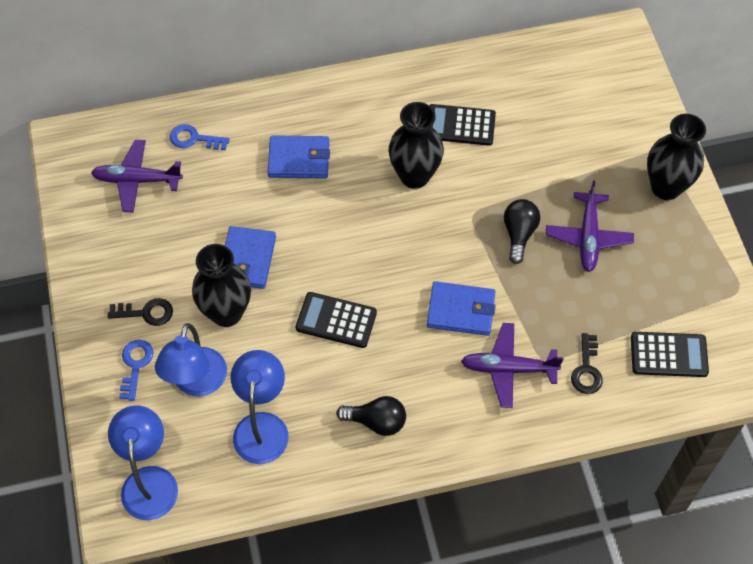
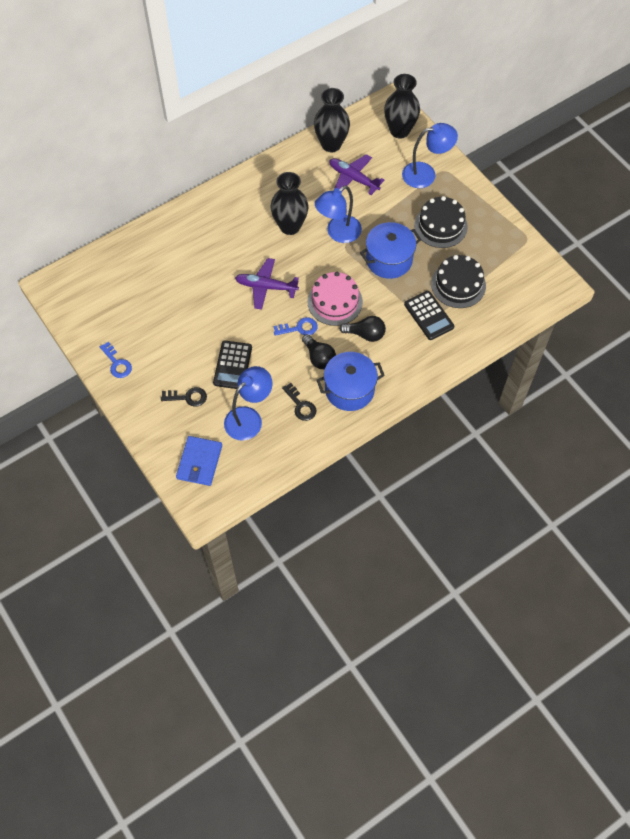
black cake: 0 -> 2
black calculator: 3 -> 2
blue pot: 0 -> 2
blue wallet: 3 -> 1
pink cake: 0 -> 1
purple plane: 3 -> 2

